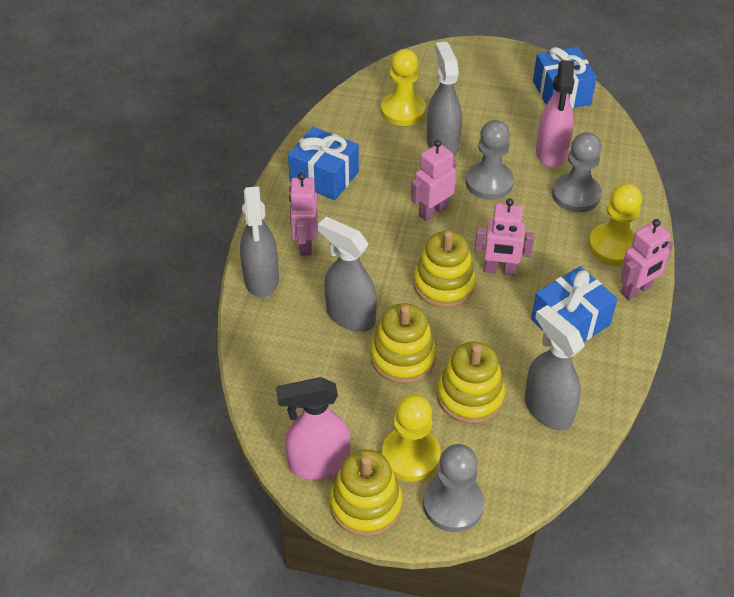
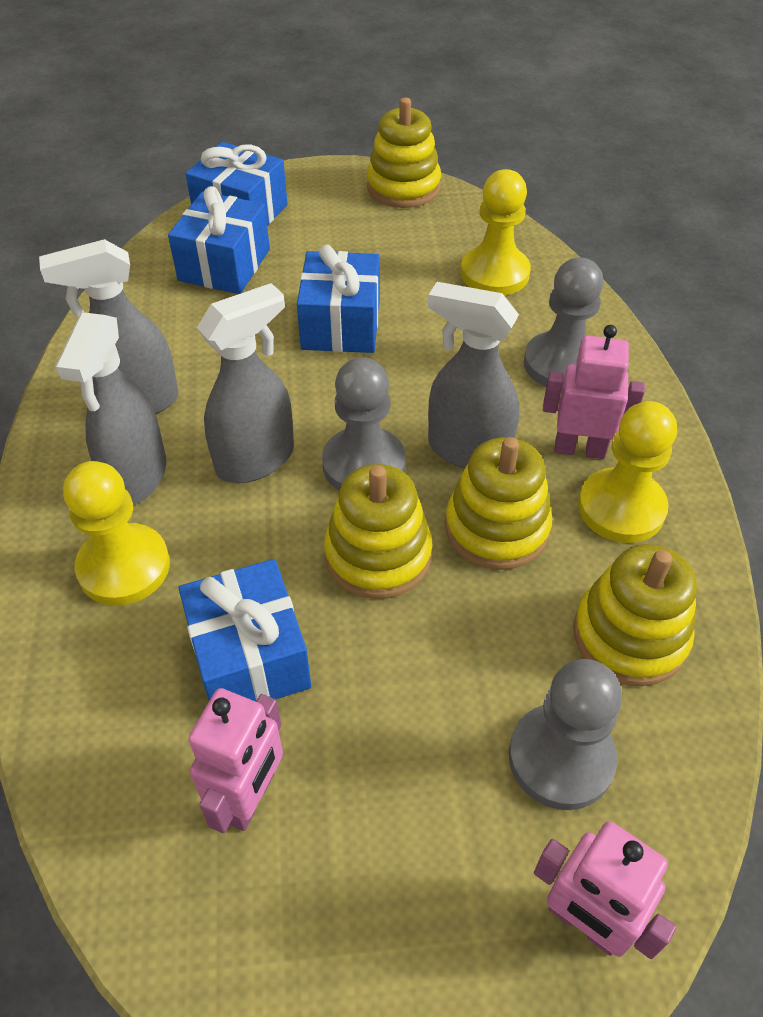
blue gift: 3 -> 4
pink robot: 4 -> 3
pink spray bottle: 2 -> 0

